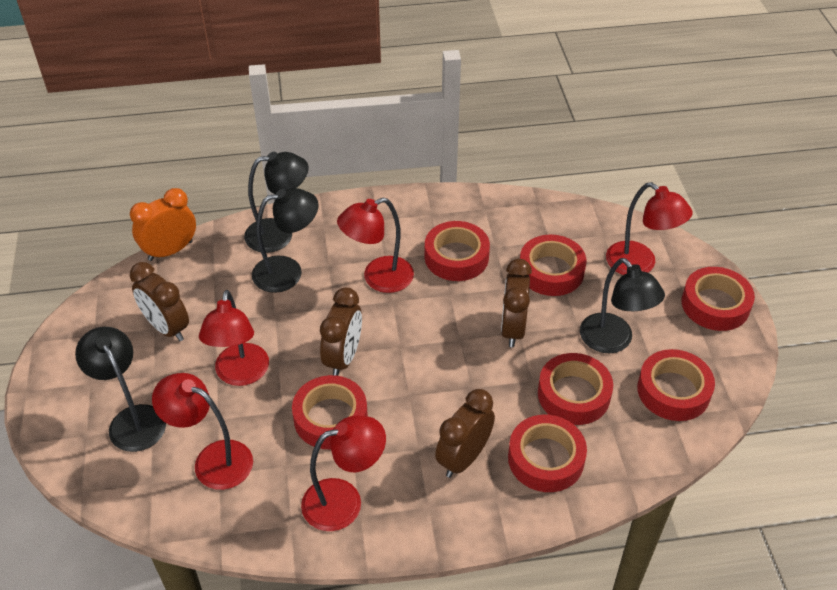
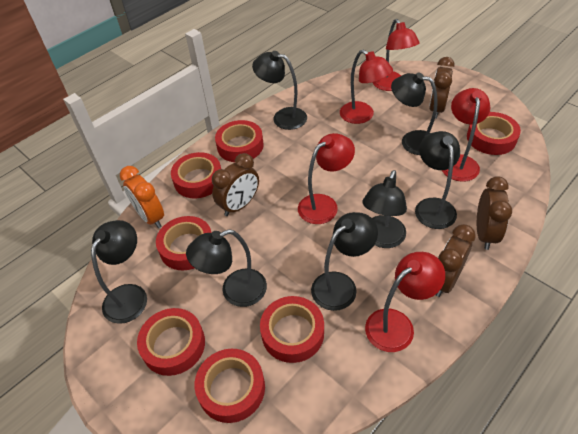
black lamp: 4 -> 7

